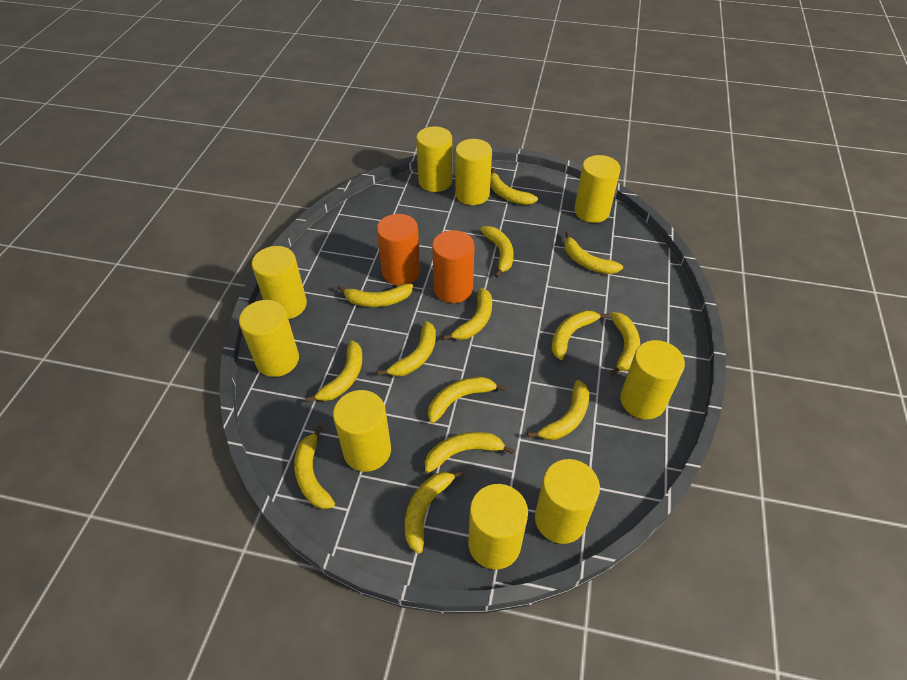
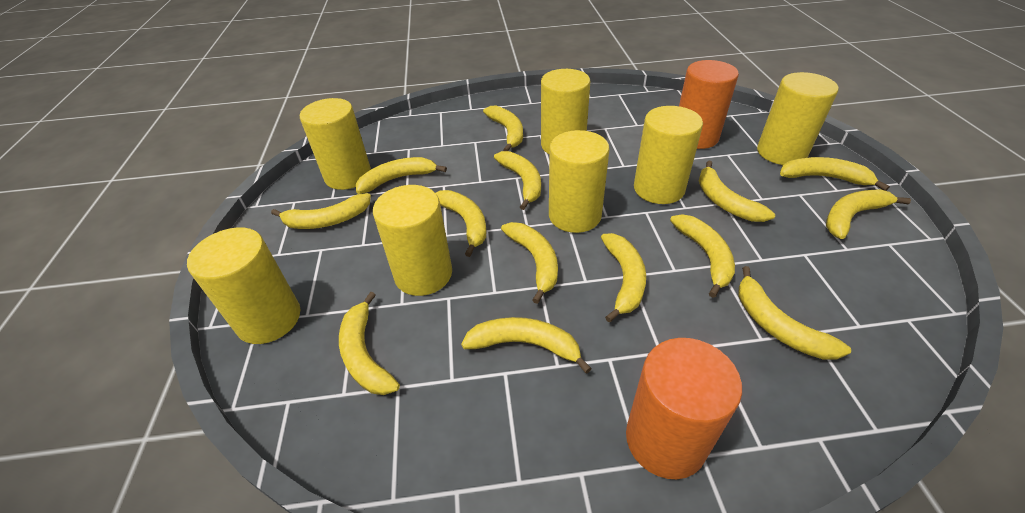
yellow cylinder: 9 -> 7

